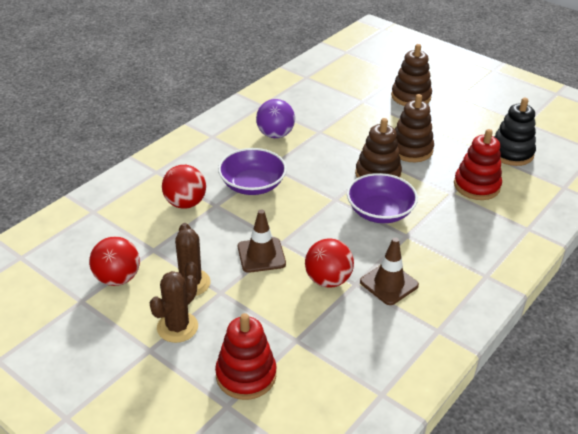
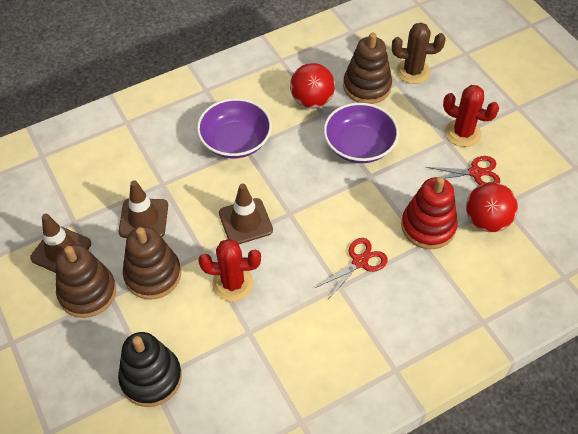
brown cactus: 2 -> 1
brown traffic cone: 2 -> 3
purple ball: 1 -> 0
red ball: 3 -> 2
red cactus: 0 -> 2
red scissors: 0 -> 2
red stacking toy: 2 -> 1

